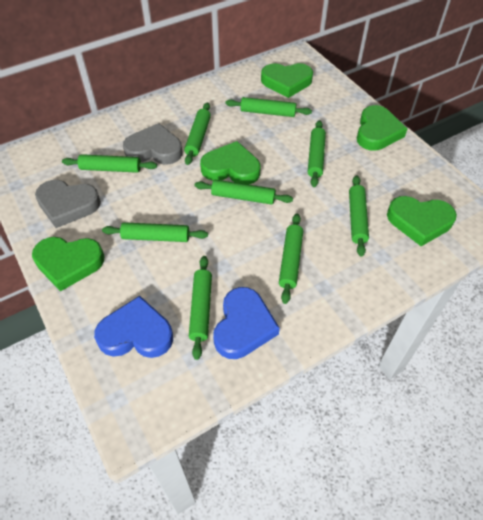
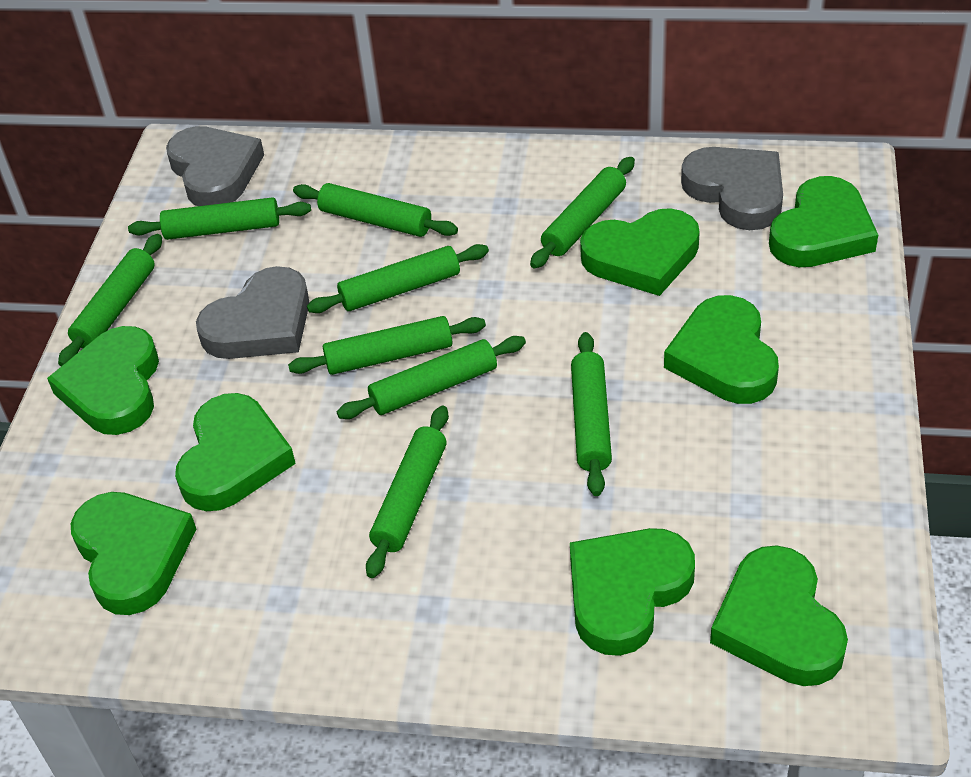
blue heart: 2 -> 0
green heart: 5 -> 8
grey heart: 2 -> 3

